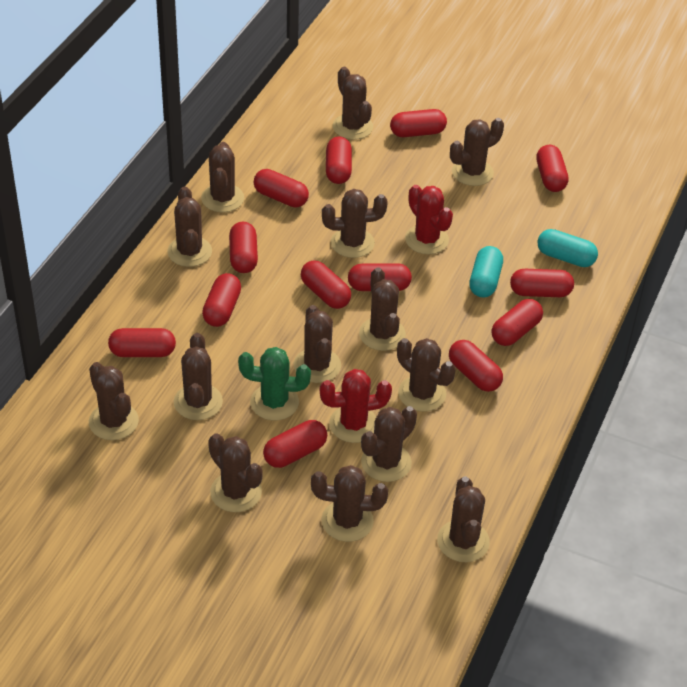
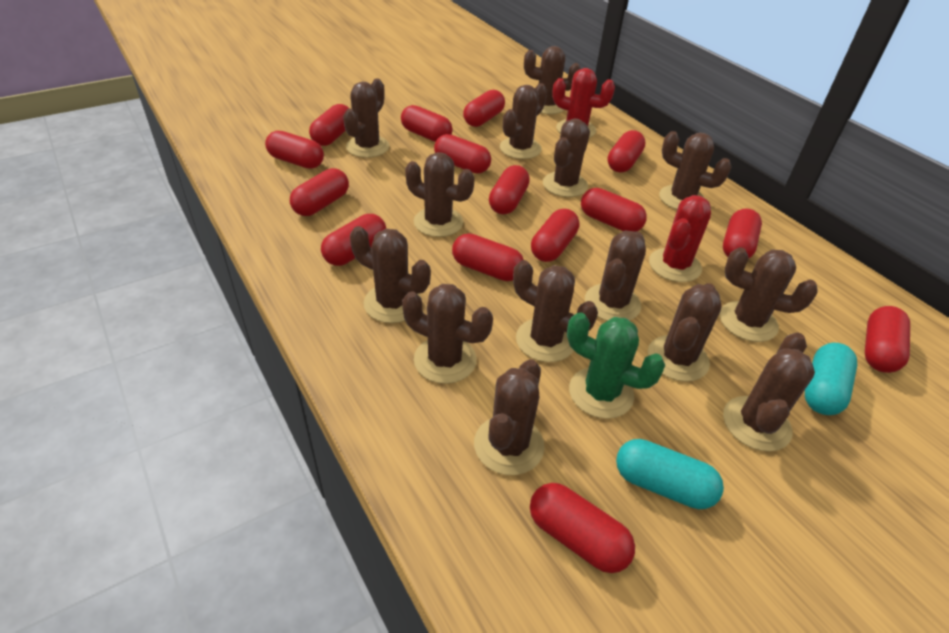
red capsule: 13 -> 15

